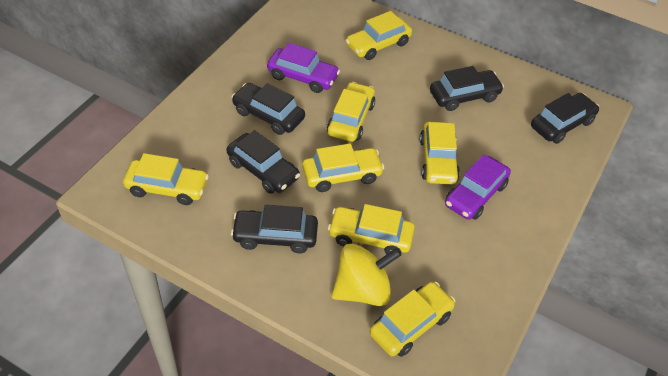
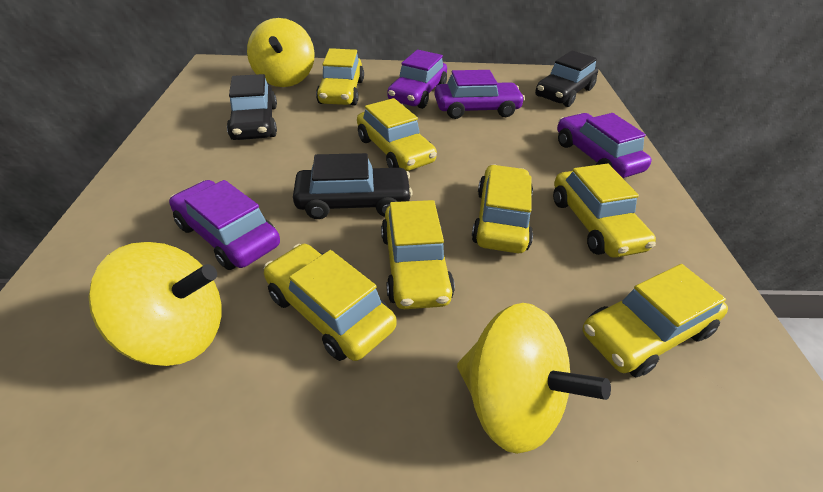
black car: 5 -> 3
purple car: 2 -> 4
yellow spinning top: 1 -> 3

